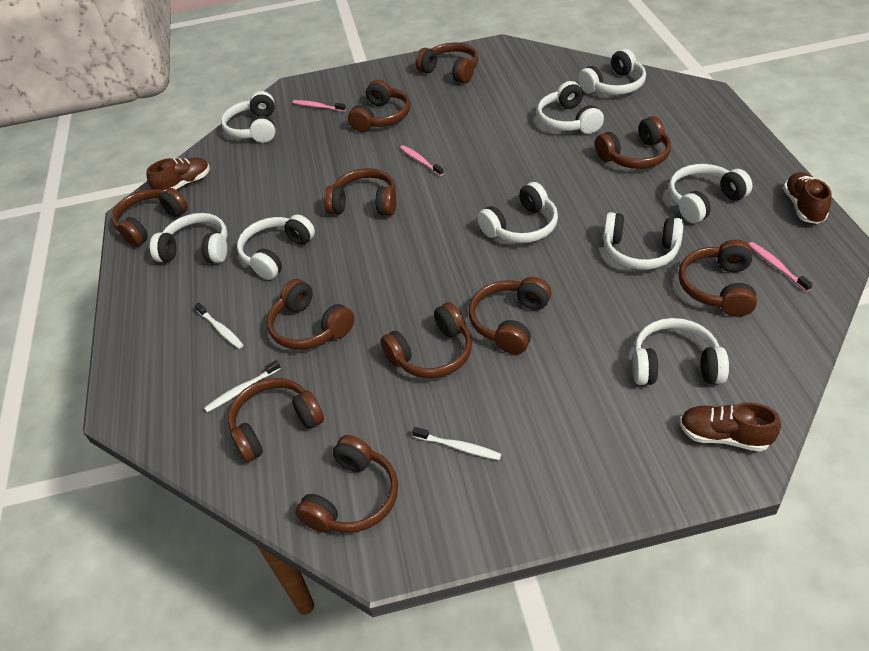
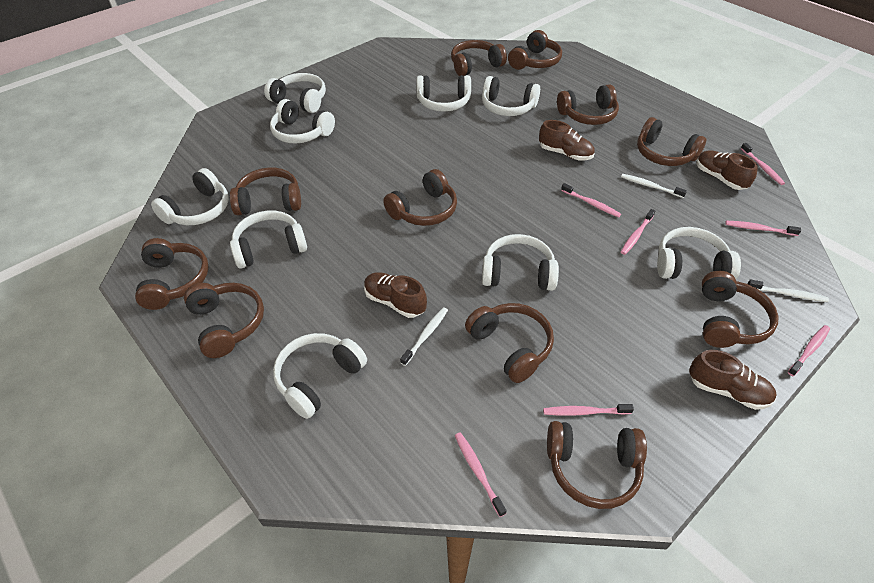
brown shoe: 3 -> 4
pink toothbrush: 3 -> 7

